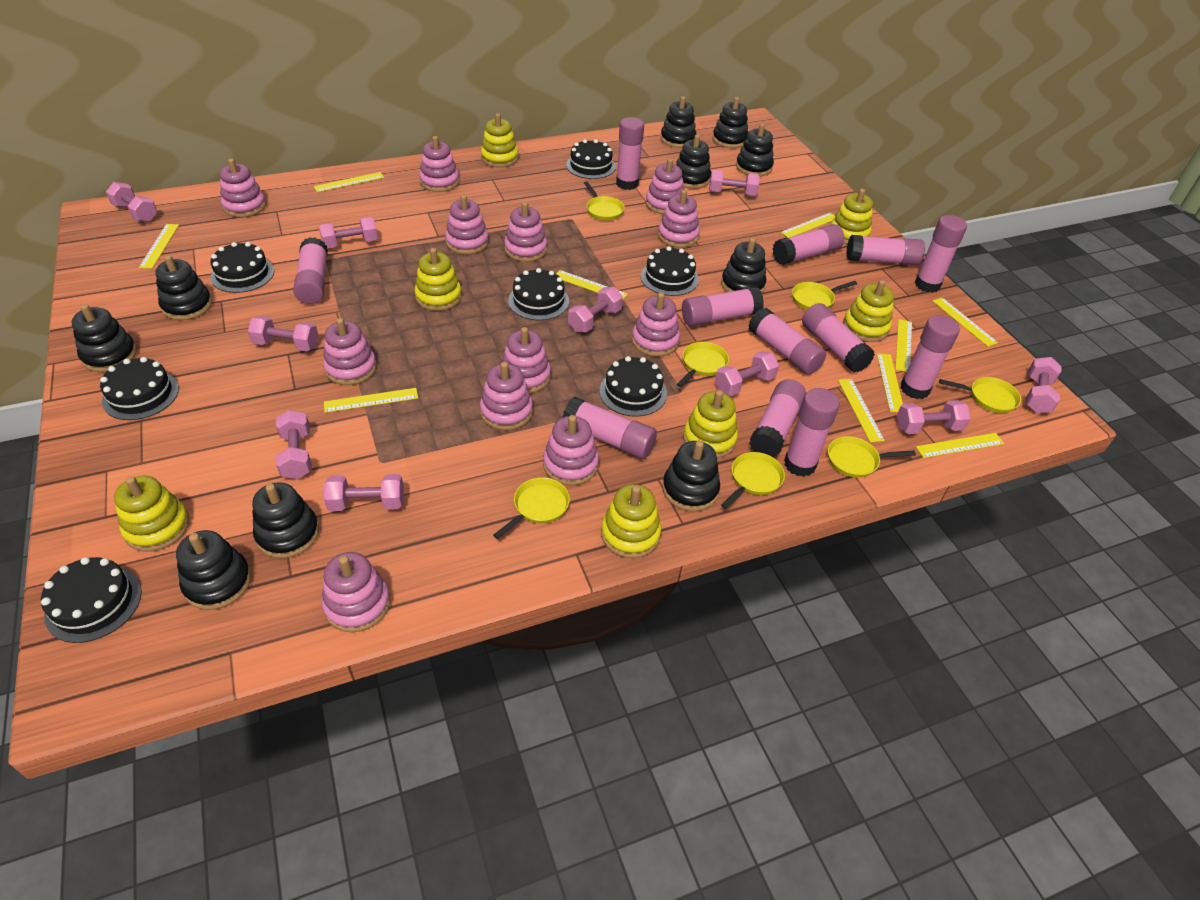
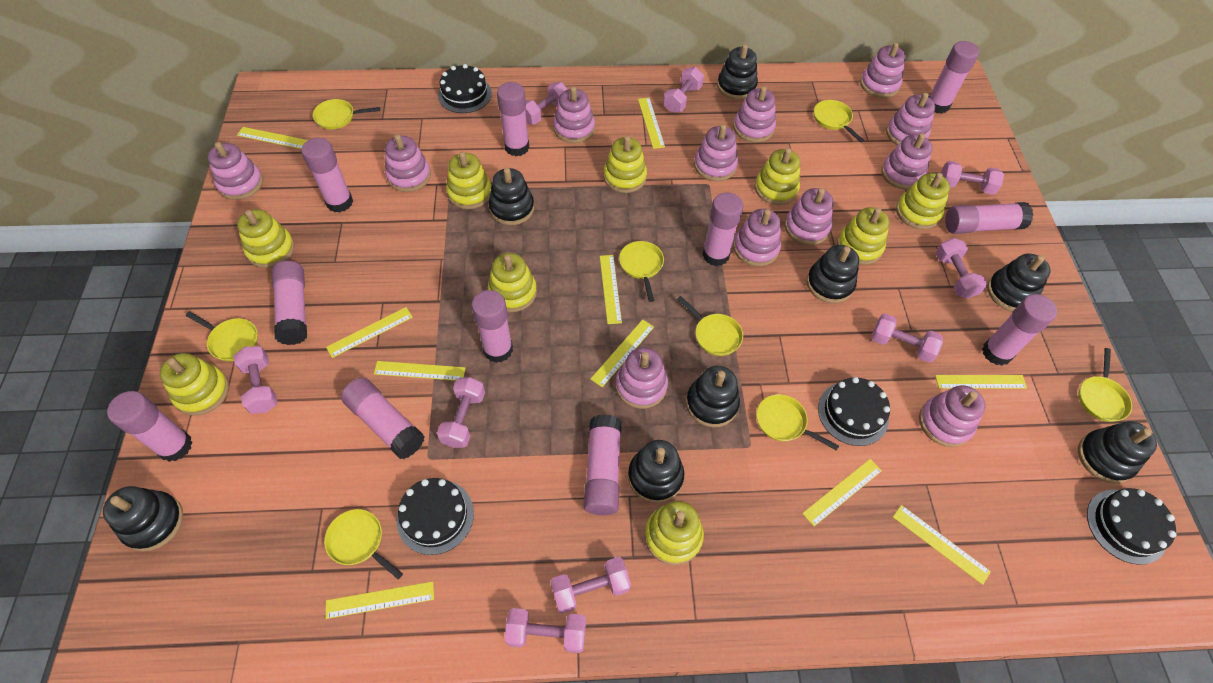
black cake: 7 -> 4
black stacking toy: 10 -> 8
pink dumbbell: 10 -> 9
pink glue stick: 12 -> 11
yellow pan: 7 -> 8
yellow stacking toy: 7 -> 9

